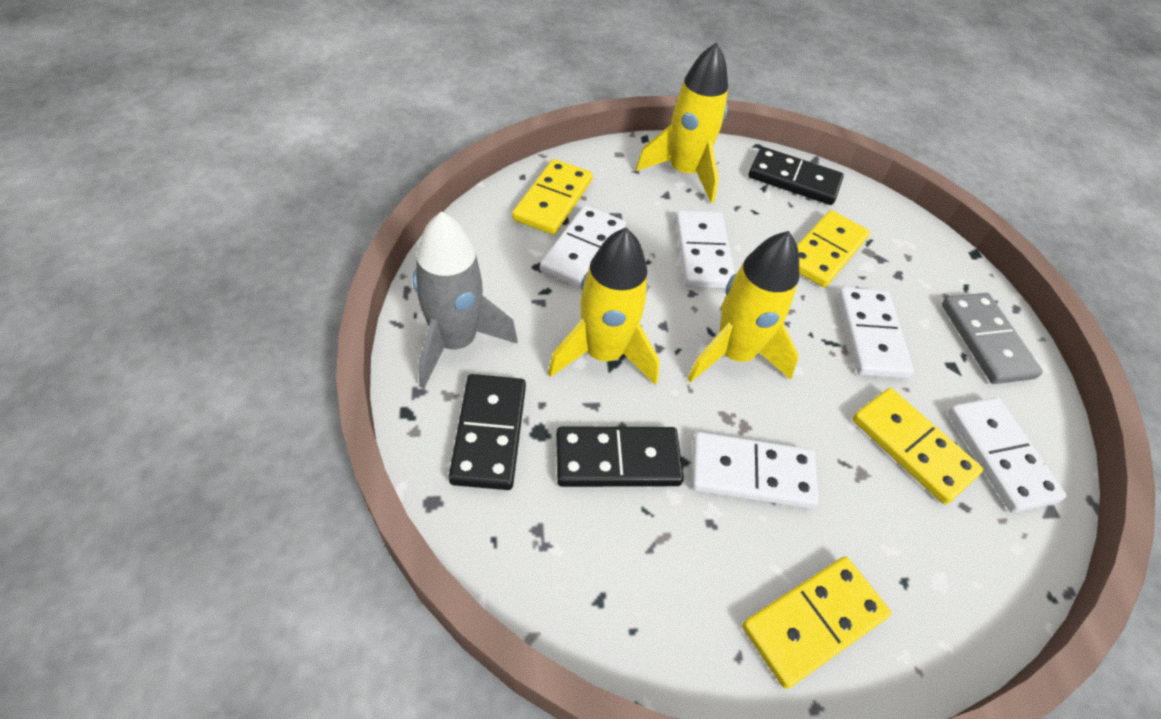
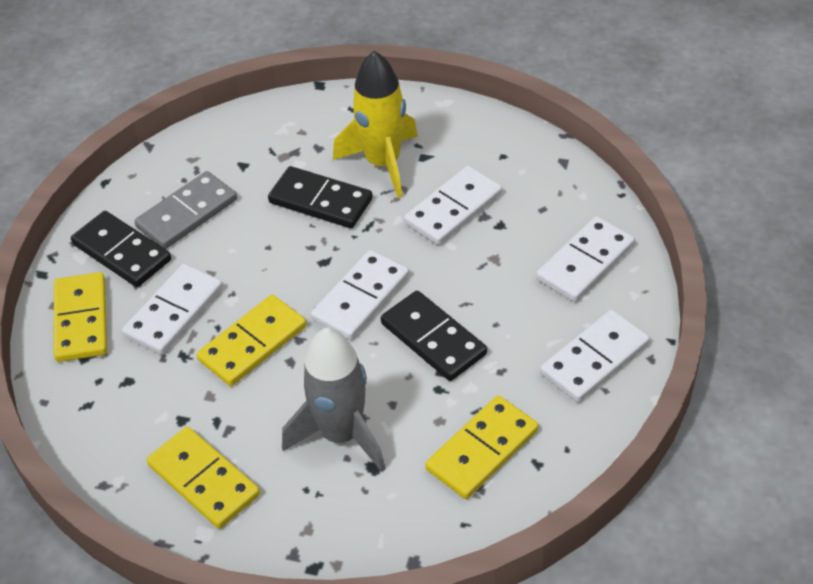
yellow rocket: 3 -> 1

